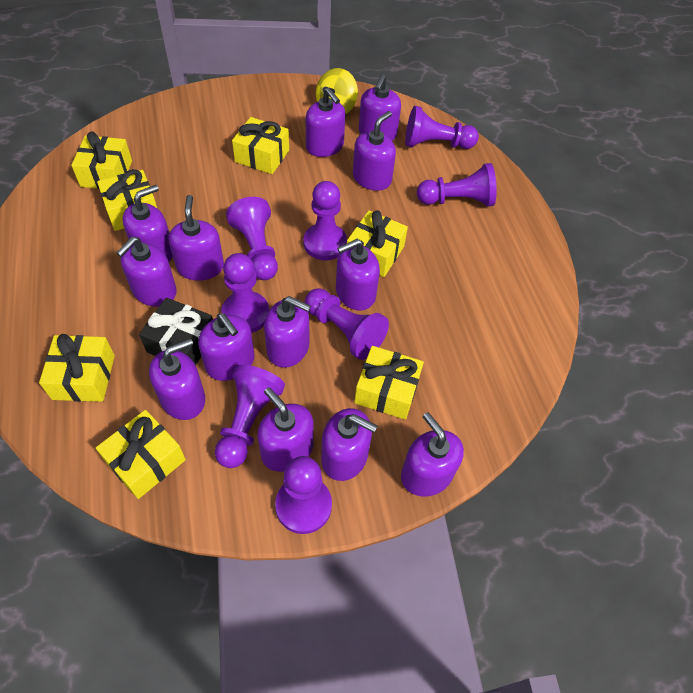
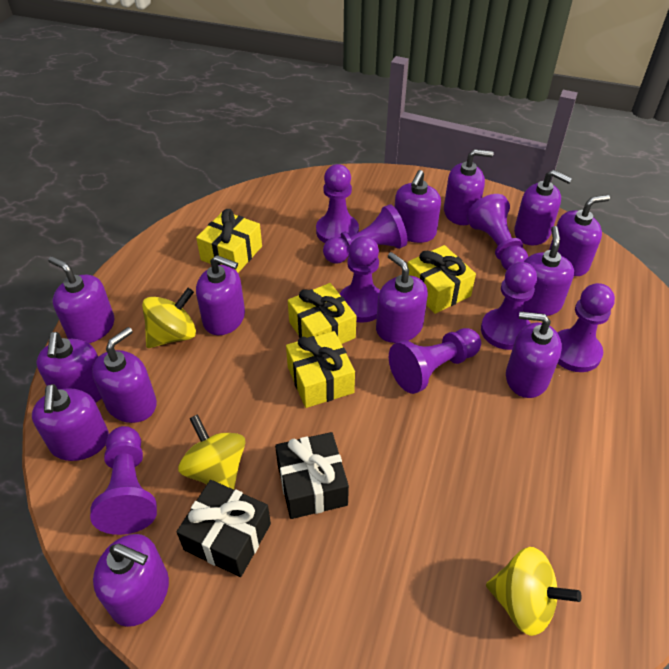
black gift: 1 -> 2
yellow gift: 7 -> 4
yellow spinning top: 1 -> 3

